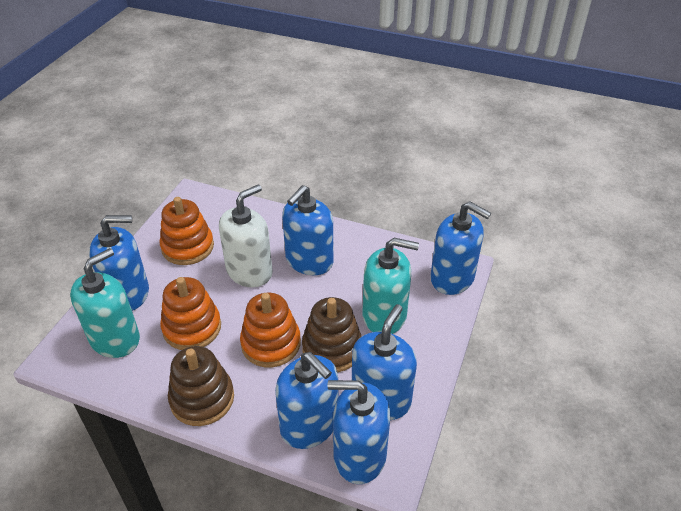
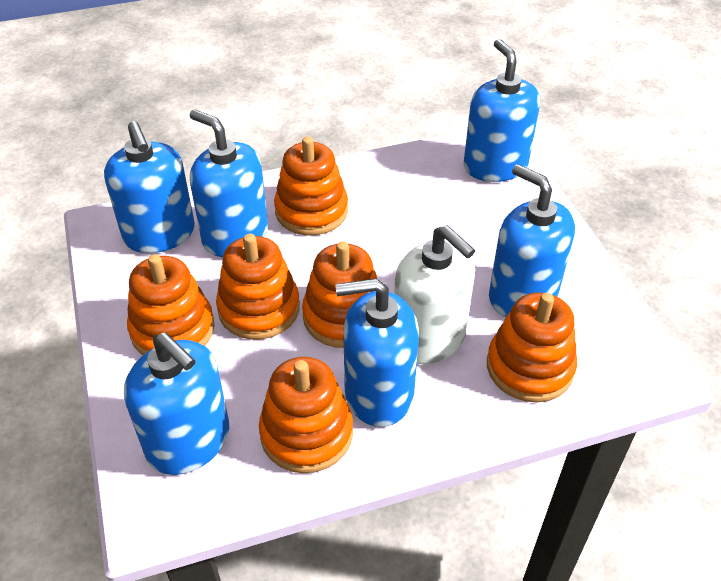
brown stacking toy: 2 -> 0
orange stacking toy: 3 -> 6
turquoise soap dispenser: 2 -> 0

